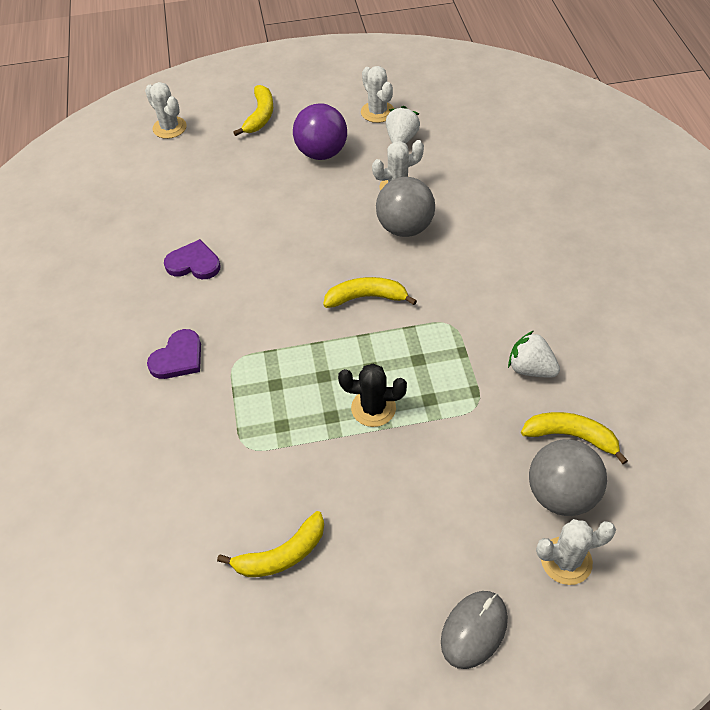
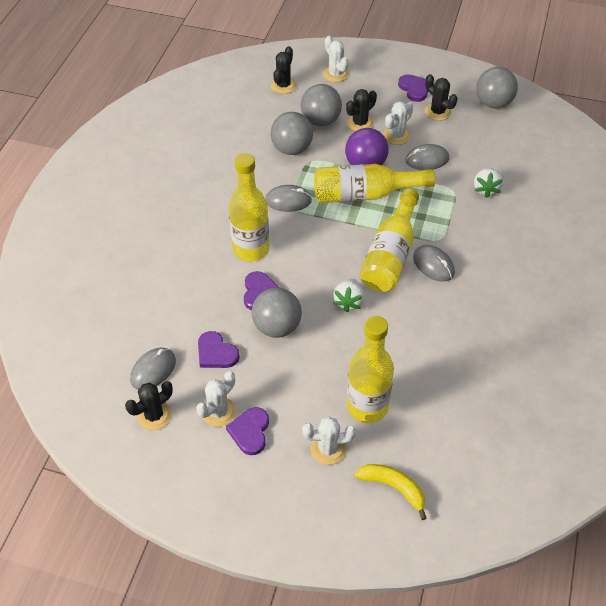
black cactus: 1 -> 4
grey ball: 2 -> 4
grey mouse: 1 -> 4
purple heart: 2 -> 4
yellow banana: 4 -> 1
yellow bottle: 0 -> 4

